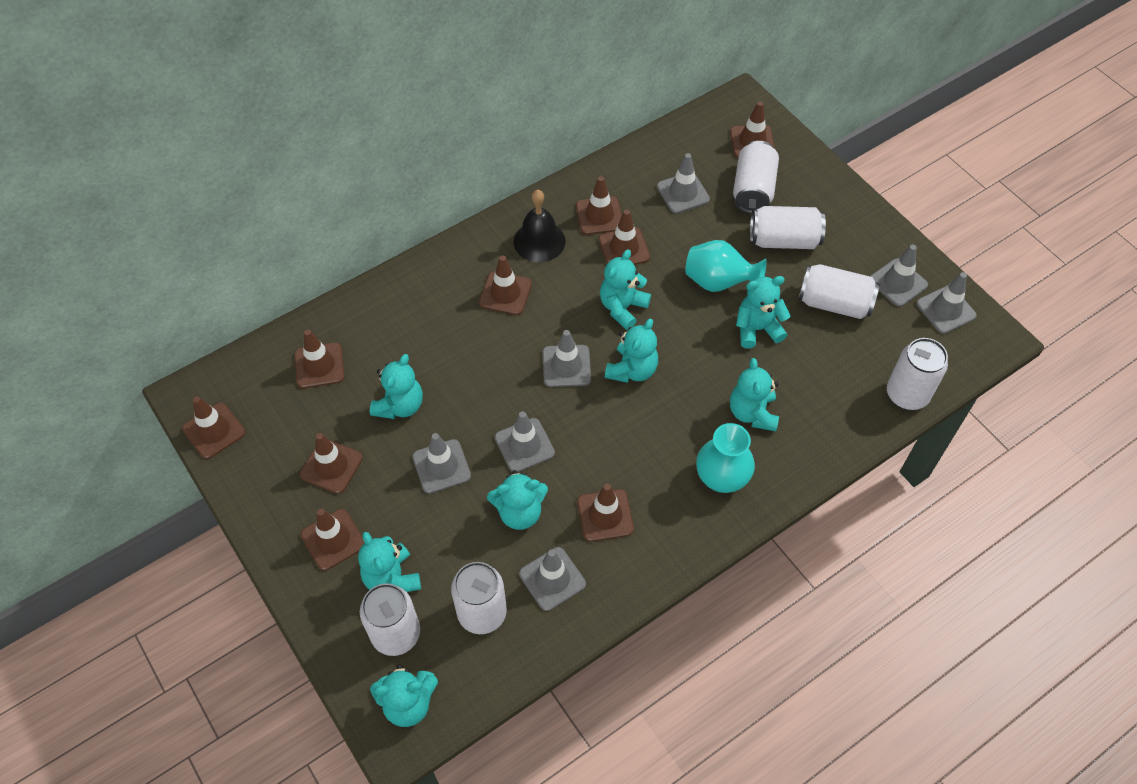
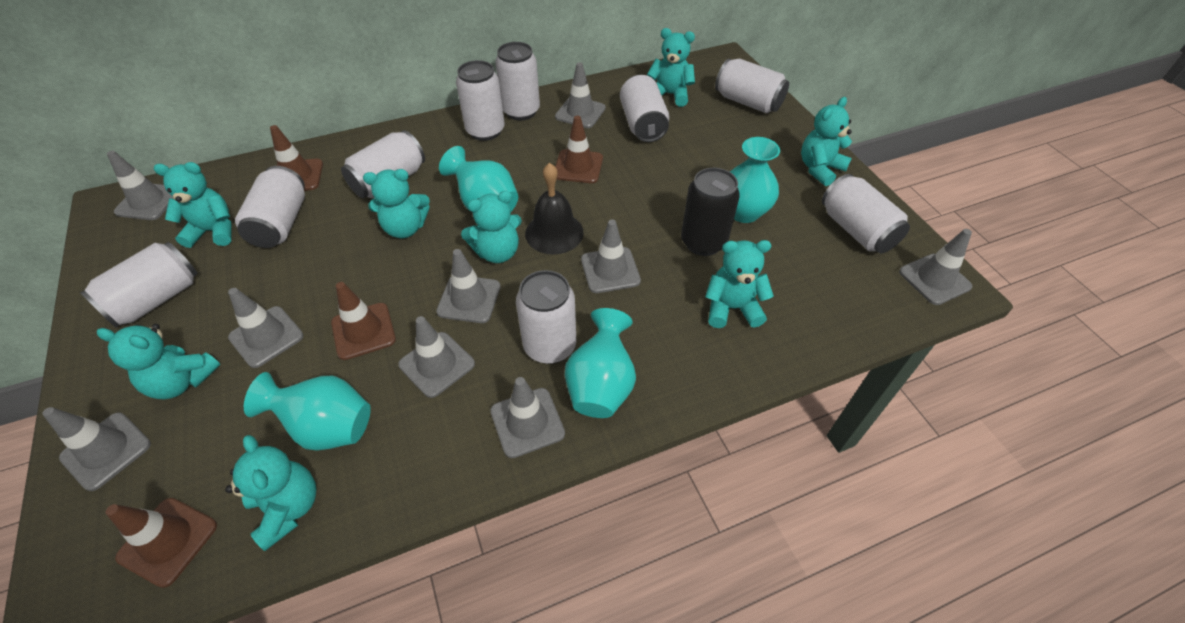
black can: 0 -> 1
brown traffic cone: 9 -> 4
grey traffic cone: 7 -> 9
turquoise vase: 2 -> 4
white can: 6 -> 9

